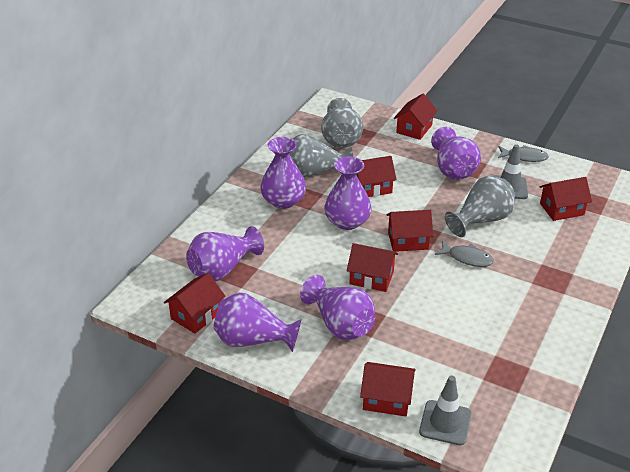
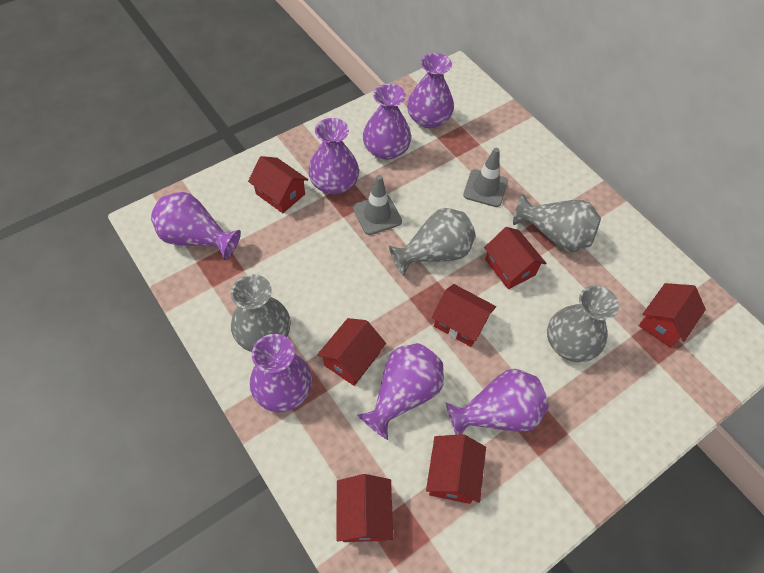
grey fish: 2 -> 0
grey vase: 3 -> 4
purple vase: 6 -> 7

